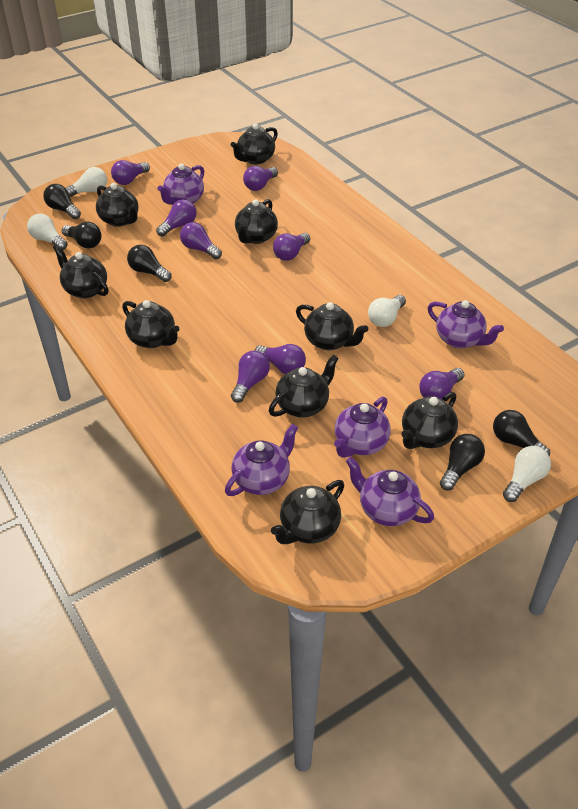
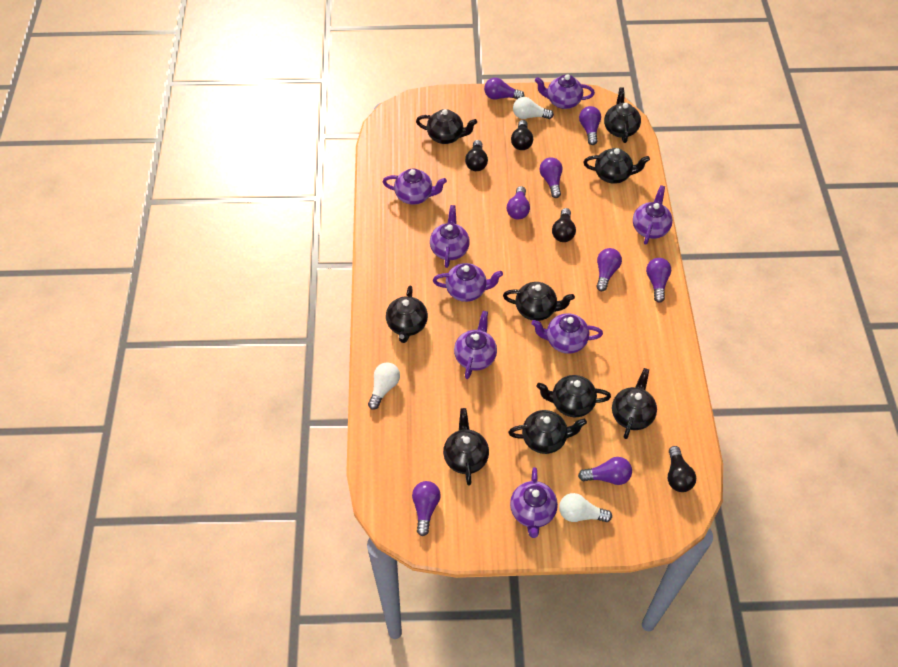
black light bulb: 5 -> 4
purple teapot: 5 -> 8
white light bulb: 4 -> 3

